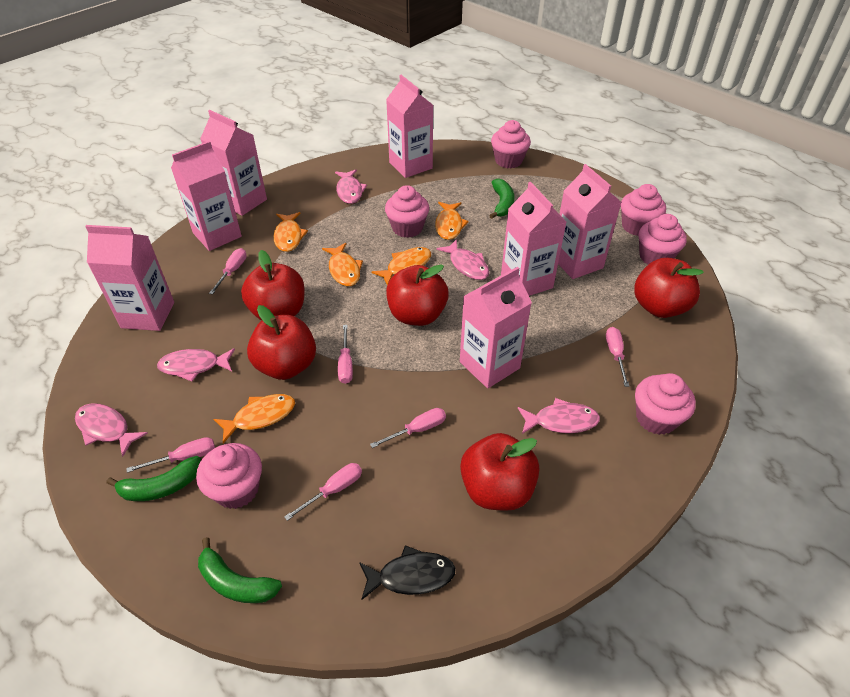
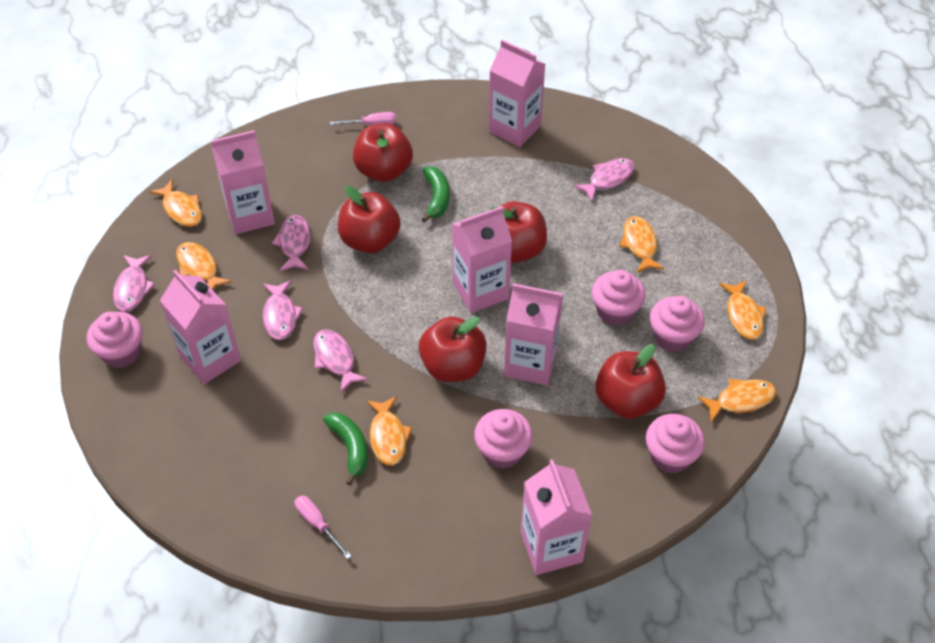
black fish: 1 -> 0
green banana: 3 -> 2
orange fish: 5 -> 6
pink carton: 7 -> 6
pink cupcake: 6 -> 5
pink screwdriver: 6 -> 2

